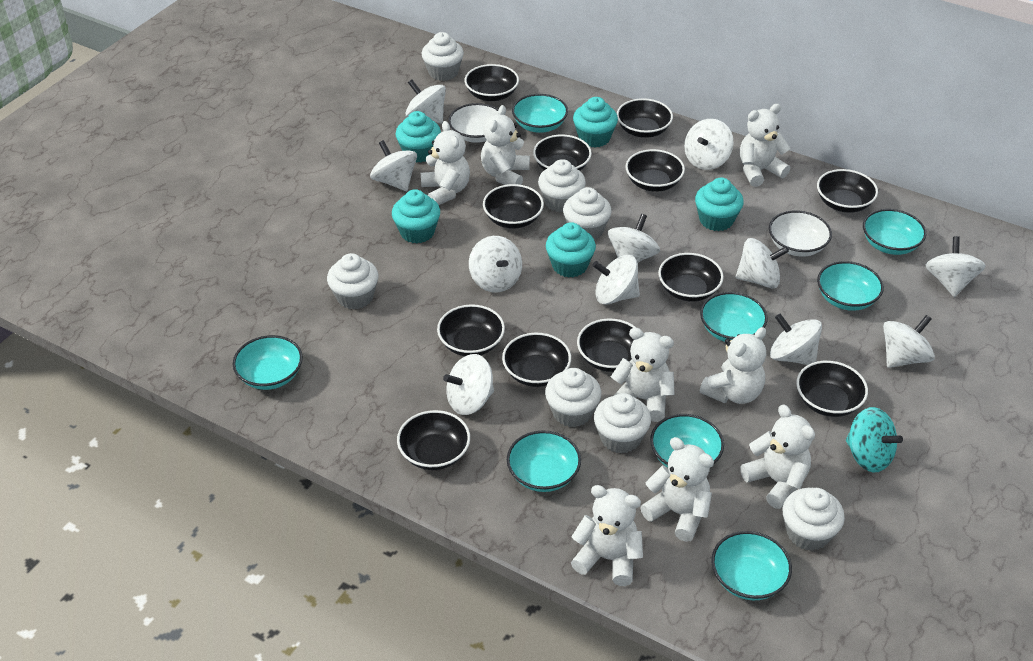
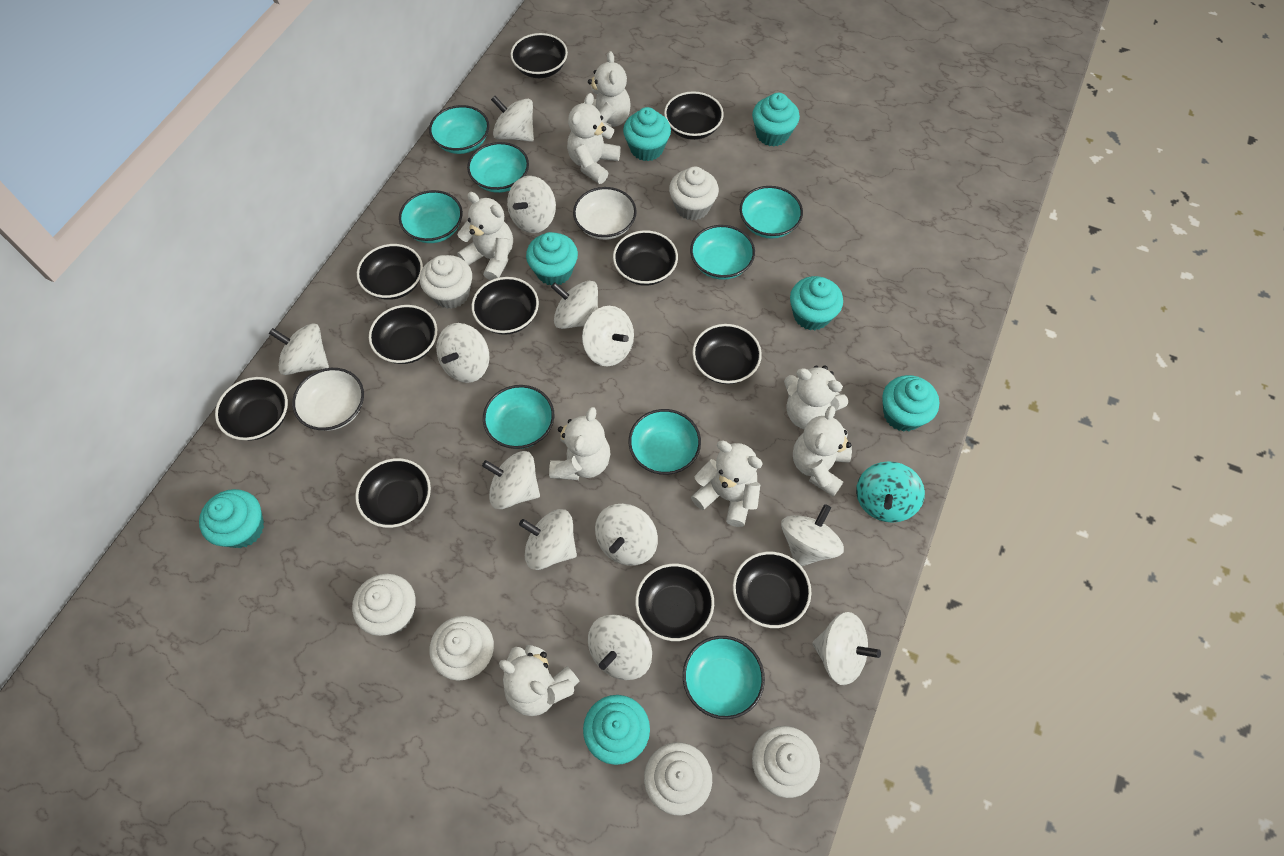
black bowl: 12 -> 11
turquoise cupcake: 5 -> 7
white cupcake: 7 -> 6
white spinning top: 11 -> 12

